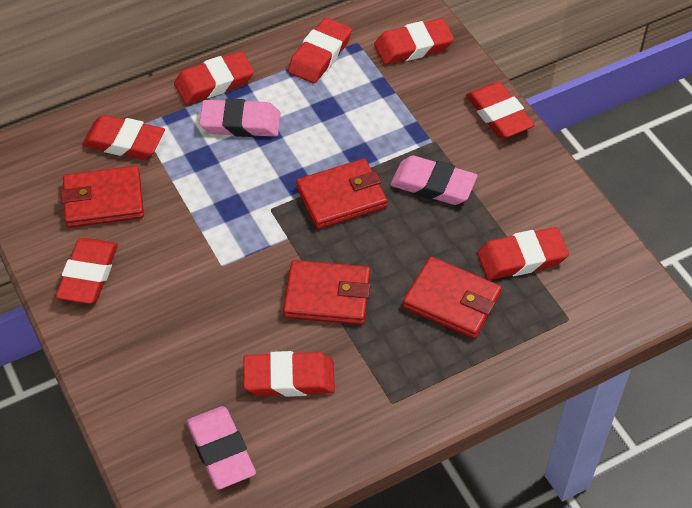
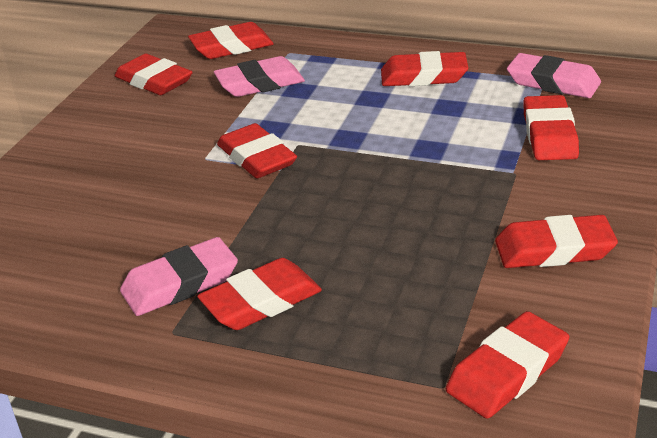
red wallet: 4 -> 0

